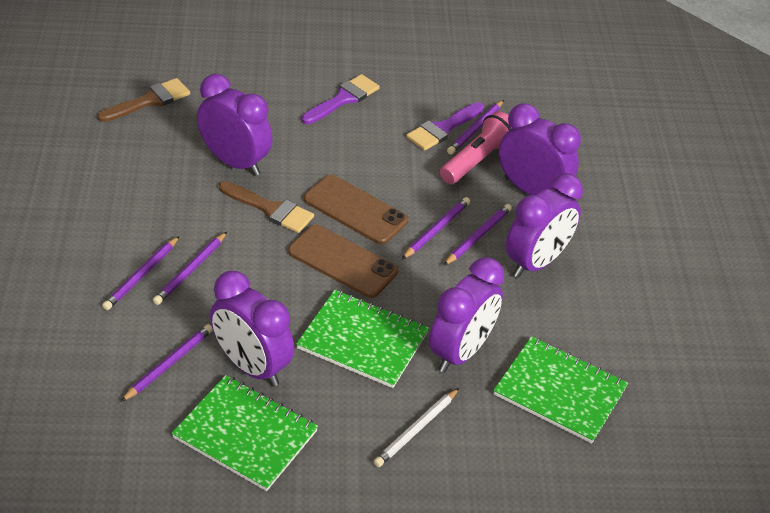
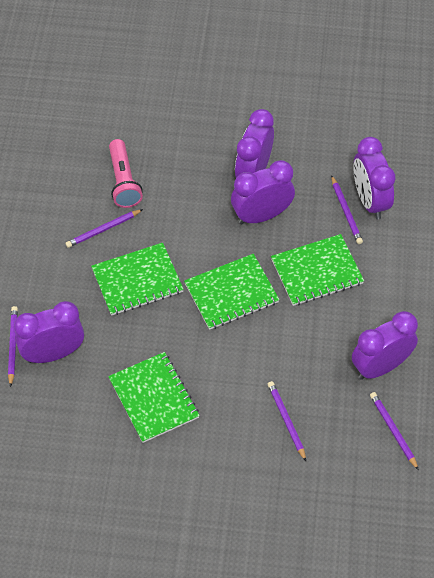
brown brush: 2 -> 0
brown phone: 2 -> 0
green notebook: 3 -> 4
purple brush: 2 -> 0
purple pencil: 6 -> 5
white pencil: 1 -> 0

